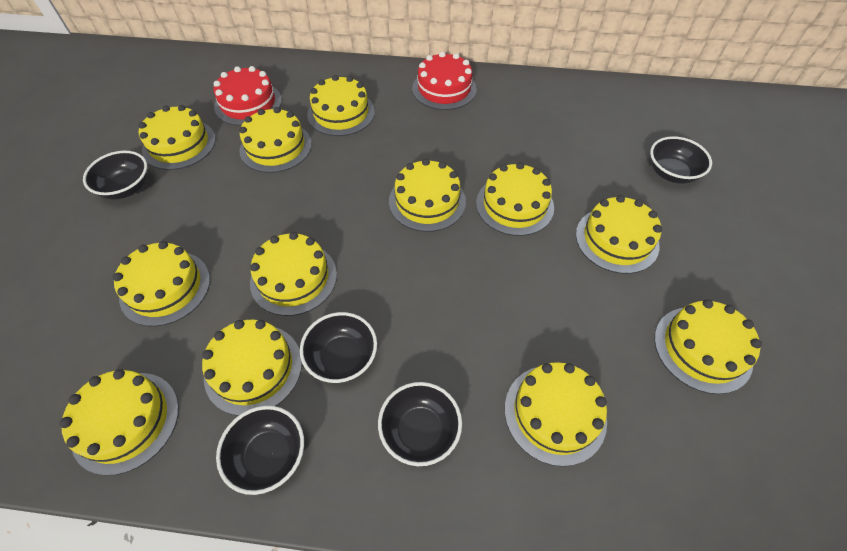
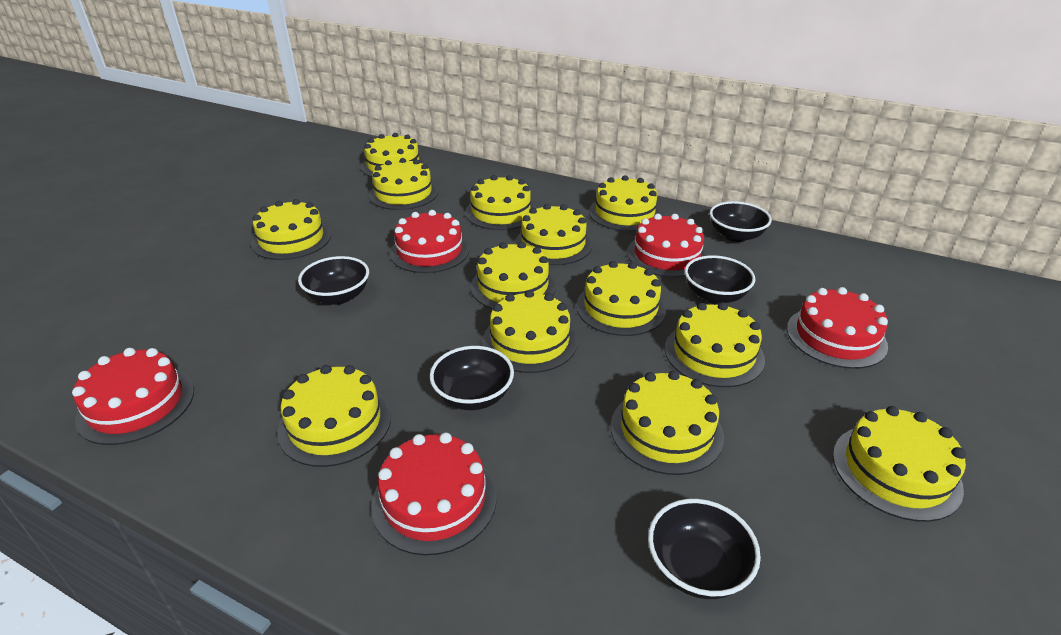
red cake: 2 -> 5
yellow cake: 12 -> 13

